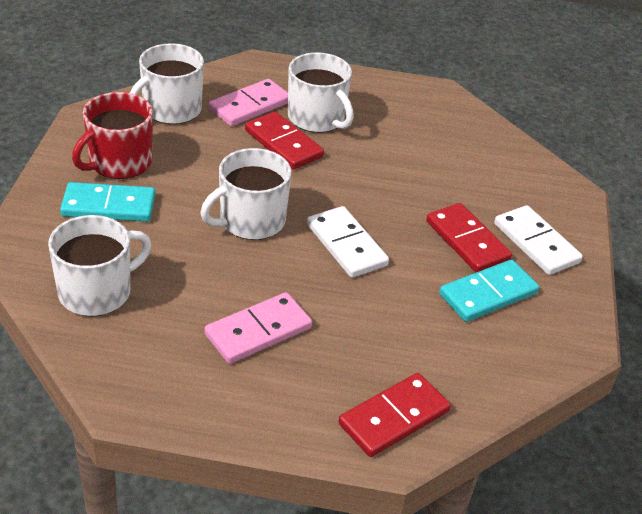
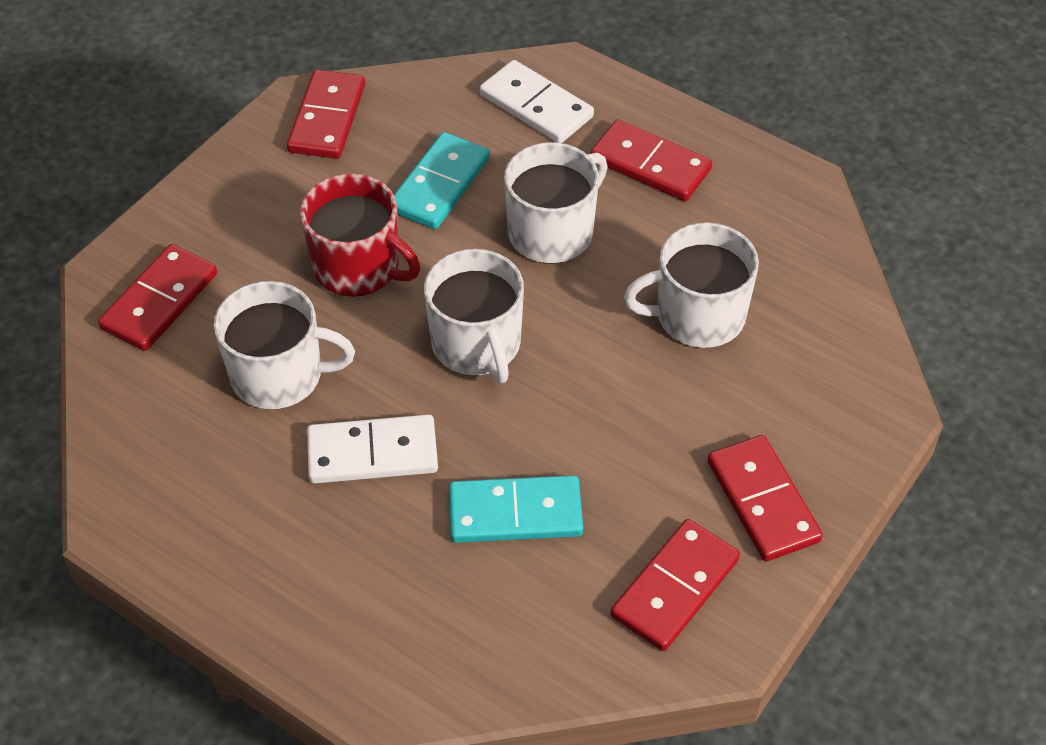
pink domino: 2 -> 0
red domino: 3 -> 5

